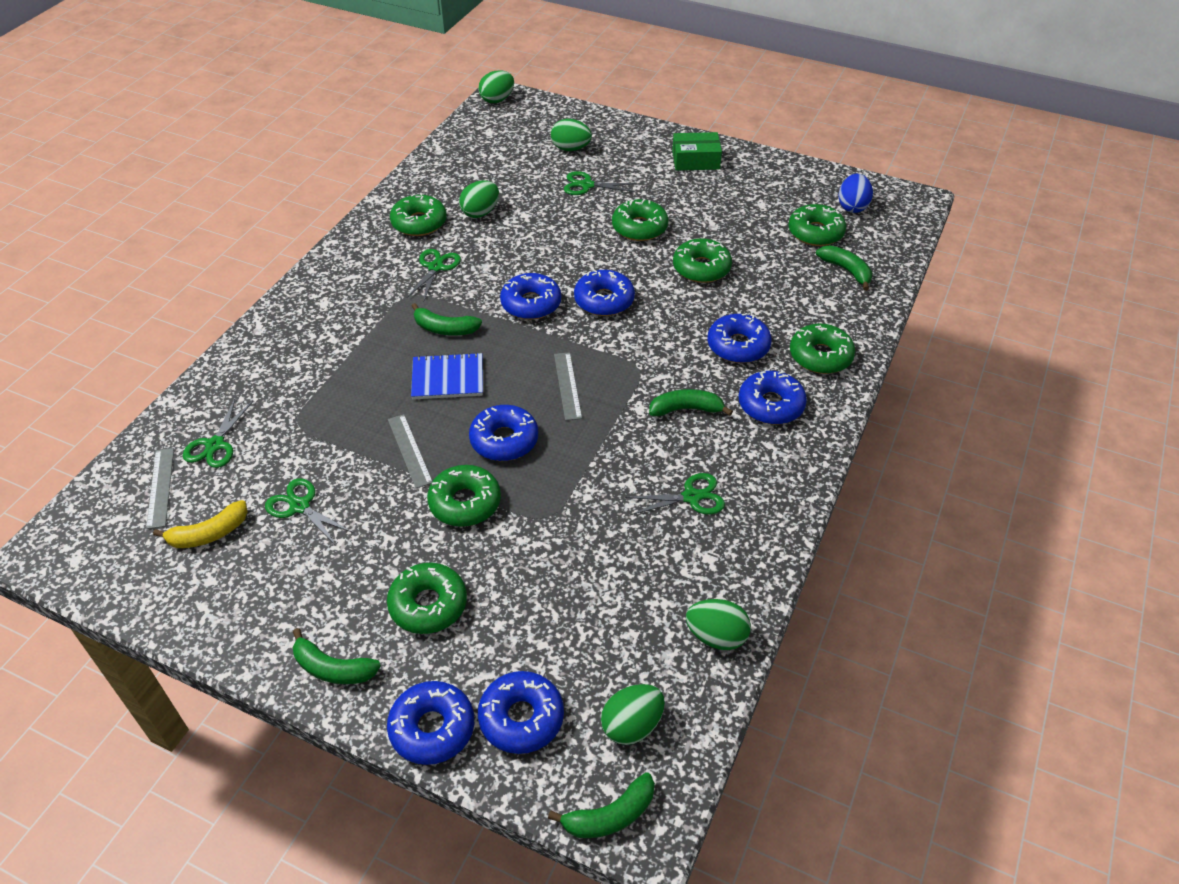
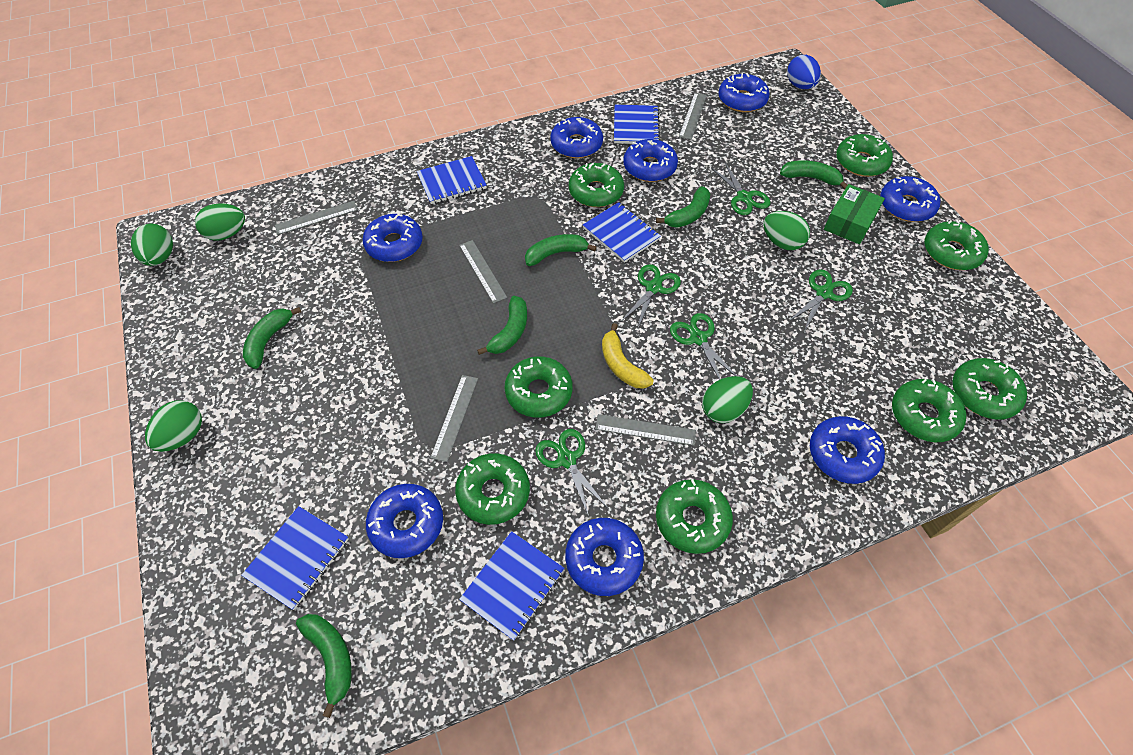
blue donut: 7 -> 8
blue notebook: 1 -> 5
green banana: 5 -> 6
green donut: 7 -> 8
grey ruler: 3 -> 5

